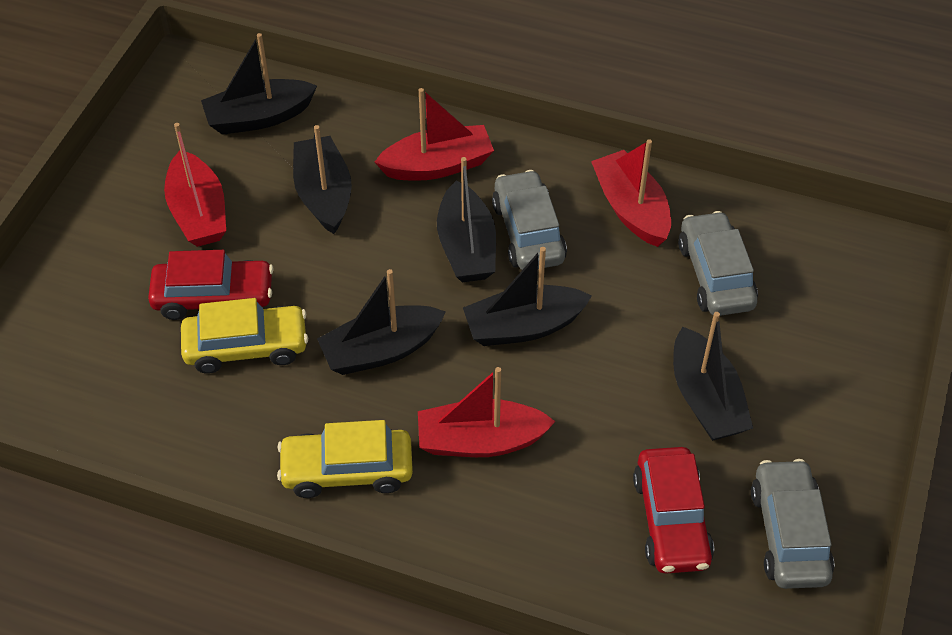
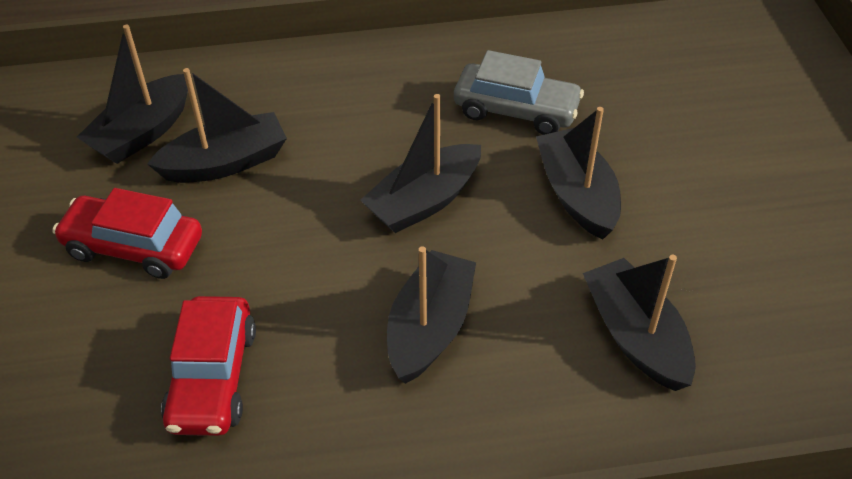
grey car: 3 -> 1
red boat: 4 -> 0
yellow car: 2 -> 0

